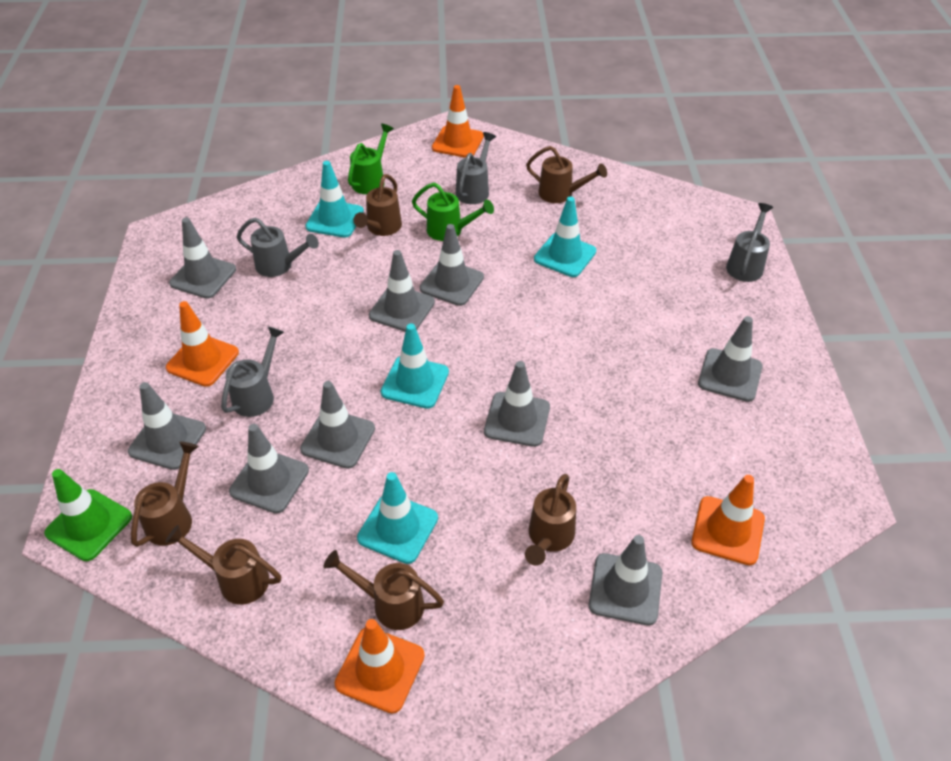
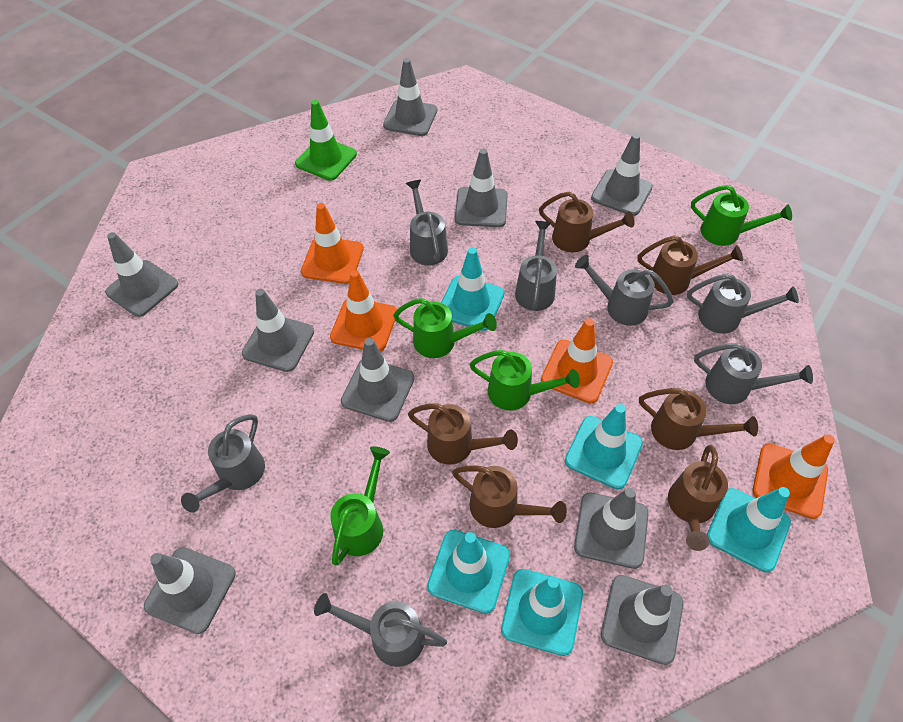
green watering can: 2 -> 4
grey watering can: 4 -> 7
turquoise traffic cone: 4 -> 5

